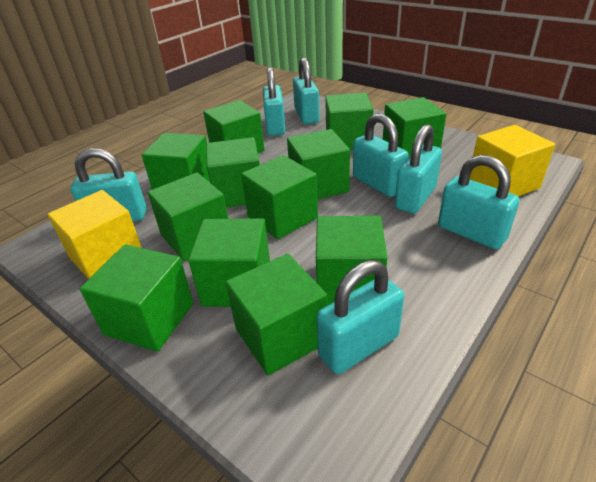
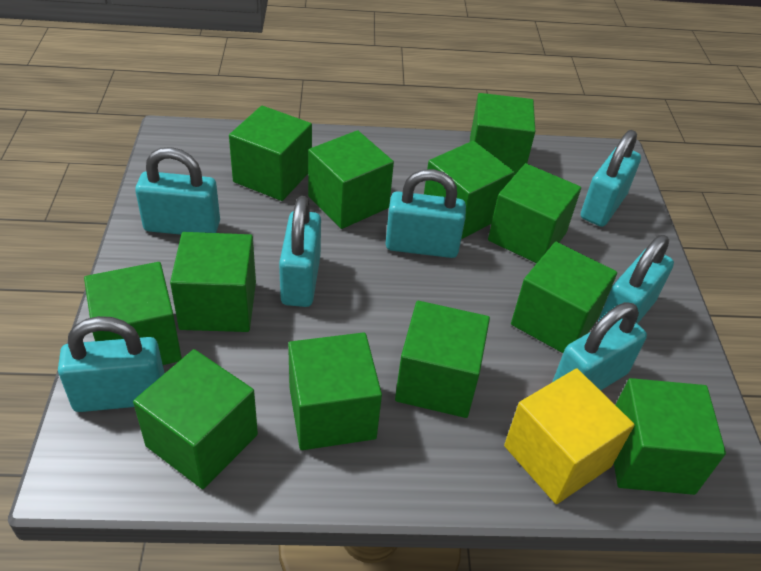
yellow cube: 2 -> 1

